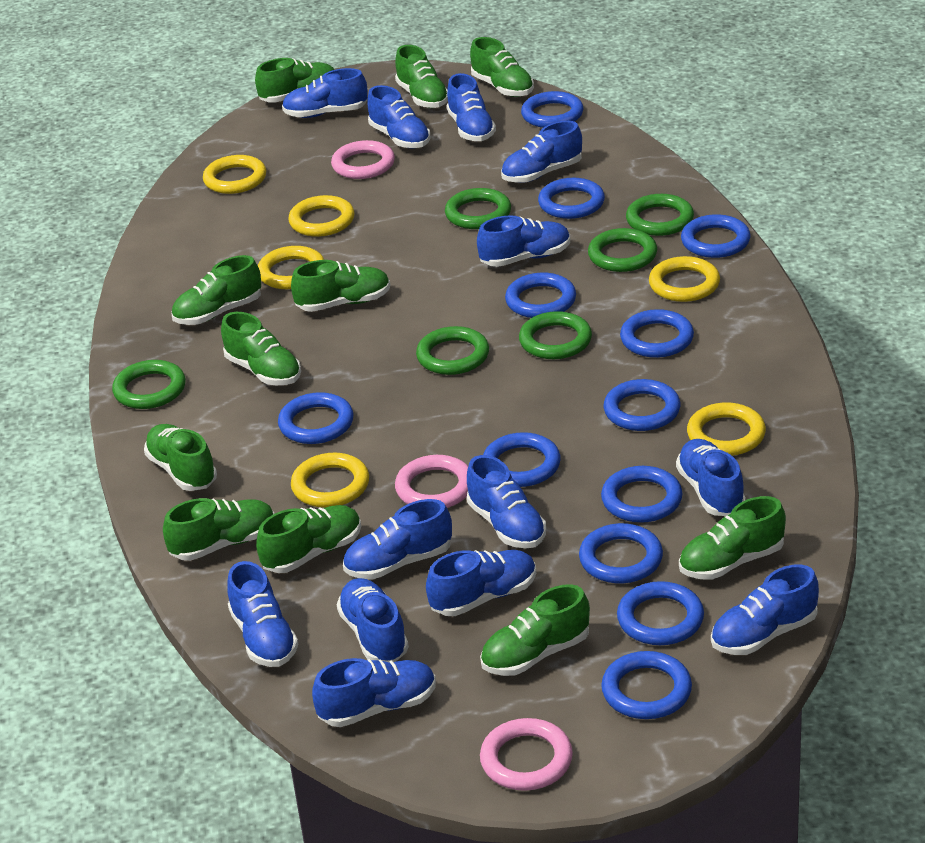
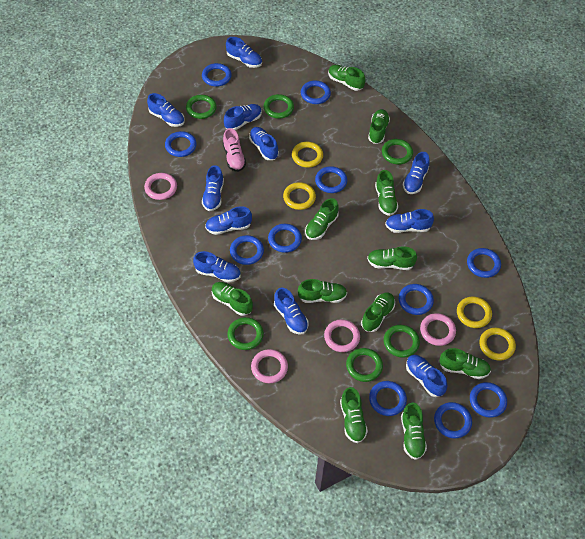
blue ring: 12 -> 11
blue shoe: 13 -> 11
pink ring: 3 -> 4
pink shoe: 0 -> 1
yellow ring: 6 -> 4

